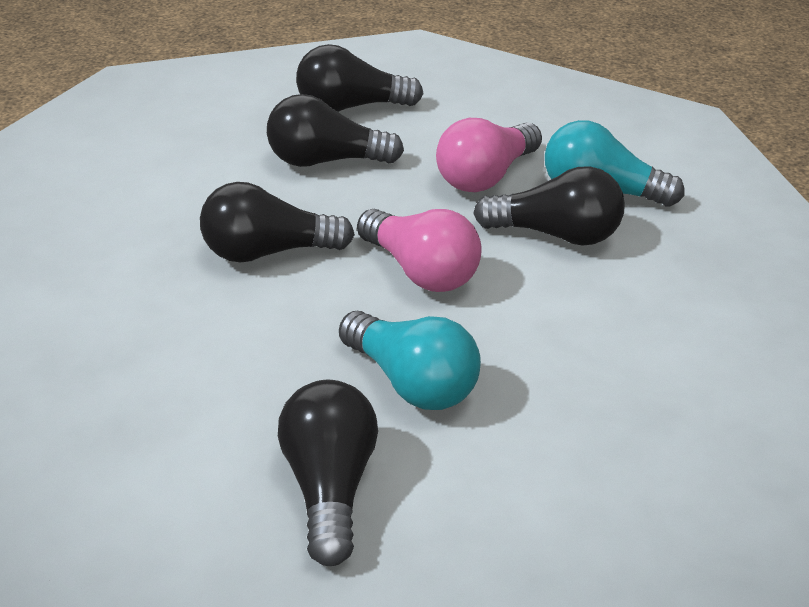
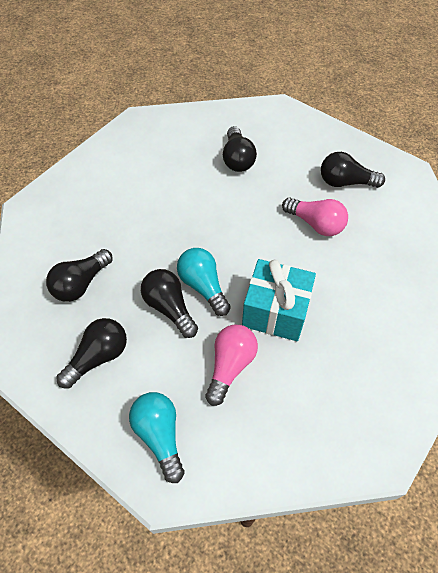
turquoise gift: 0 -> 1

